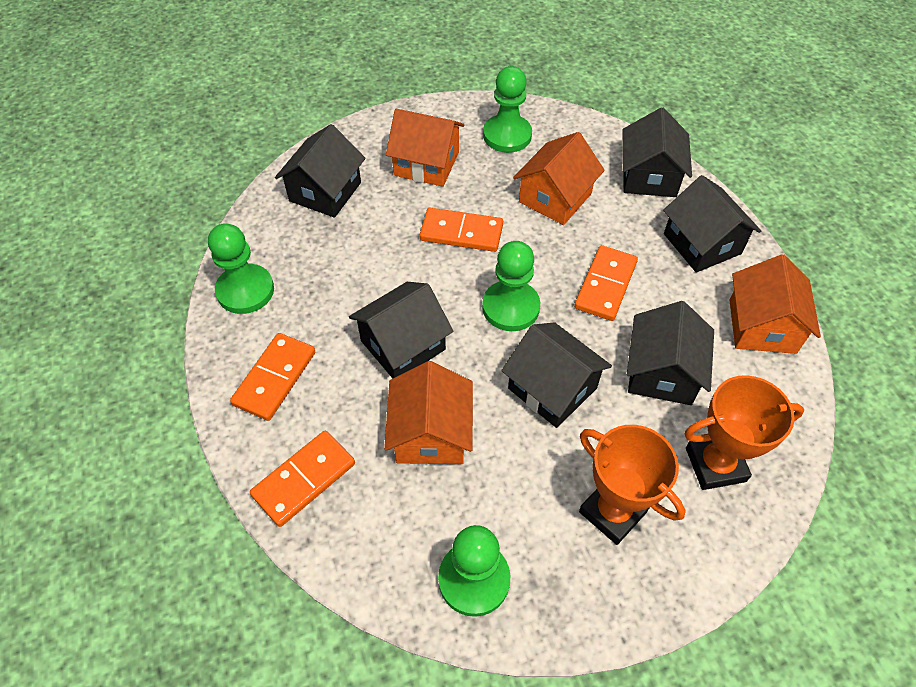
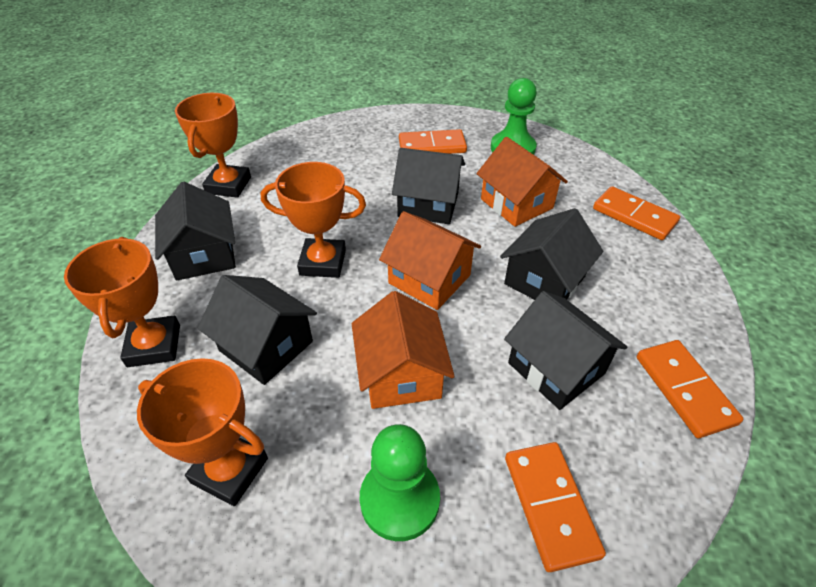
black house: 6 -> 5
green pawn: 4 -> 2
orange house: 4 -> 3
orange trophy: 2 -> 4

